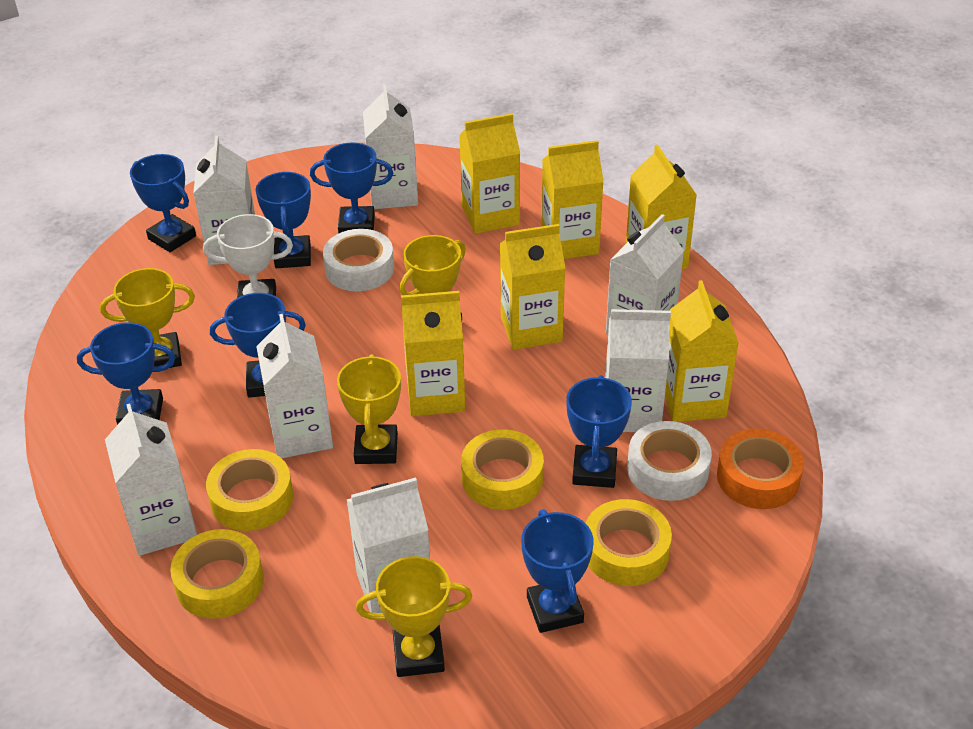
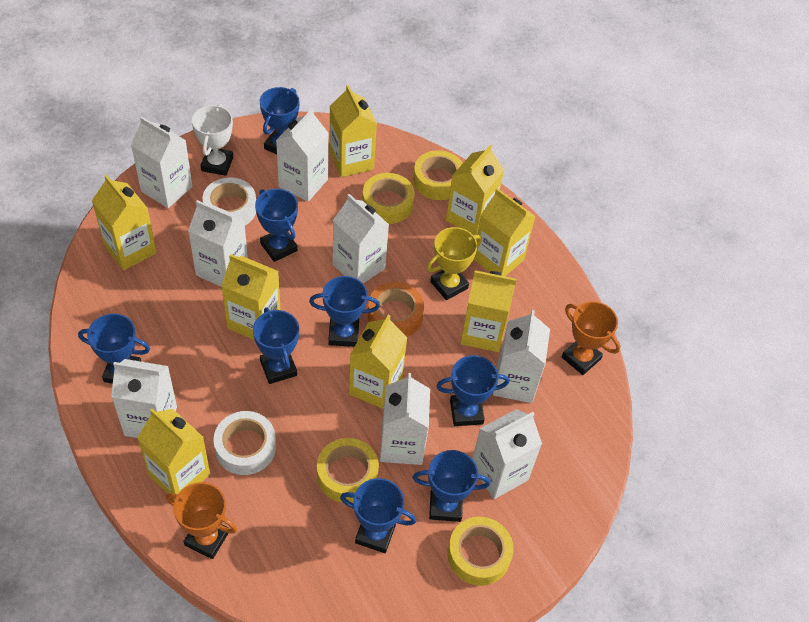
blue trophy: 7 -> 8
orange trophy: 0 -> 2
white carton: 7 -> 8
yellow carton: 6 -> 8
yellow trophy: 4 -> 1

